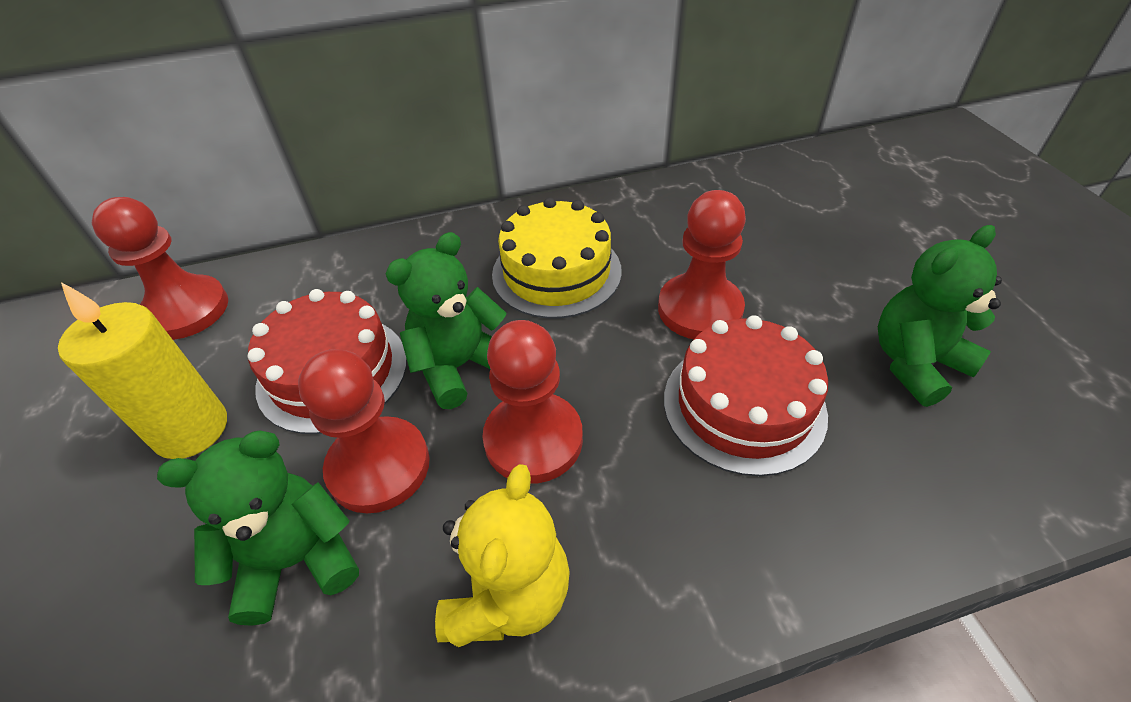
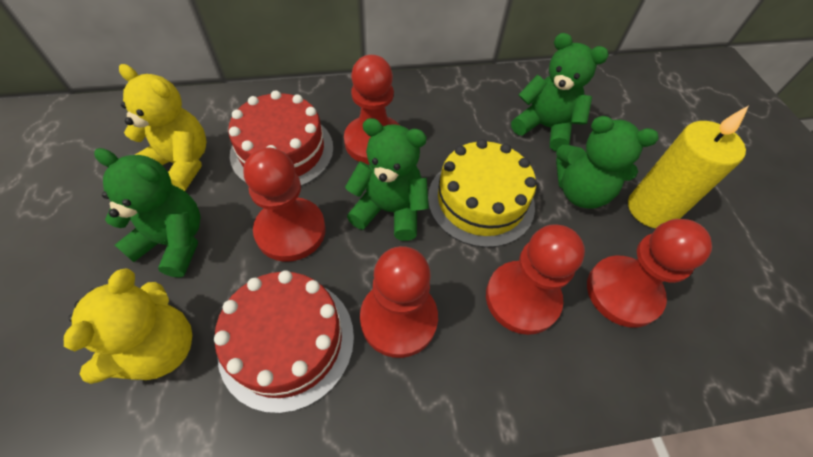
green teddy bear: 3 -> 4
red pawn: 4 -> 5
yellow teddy bear: 1 -> 2

